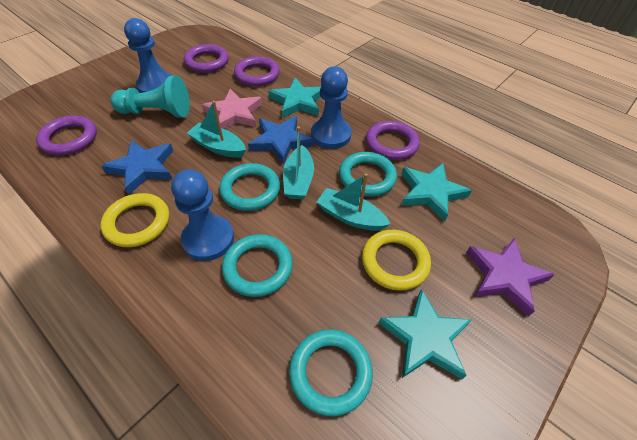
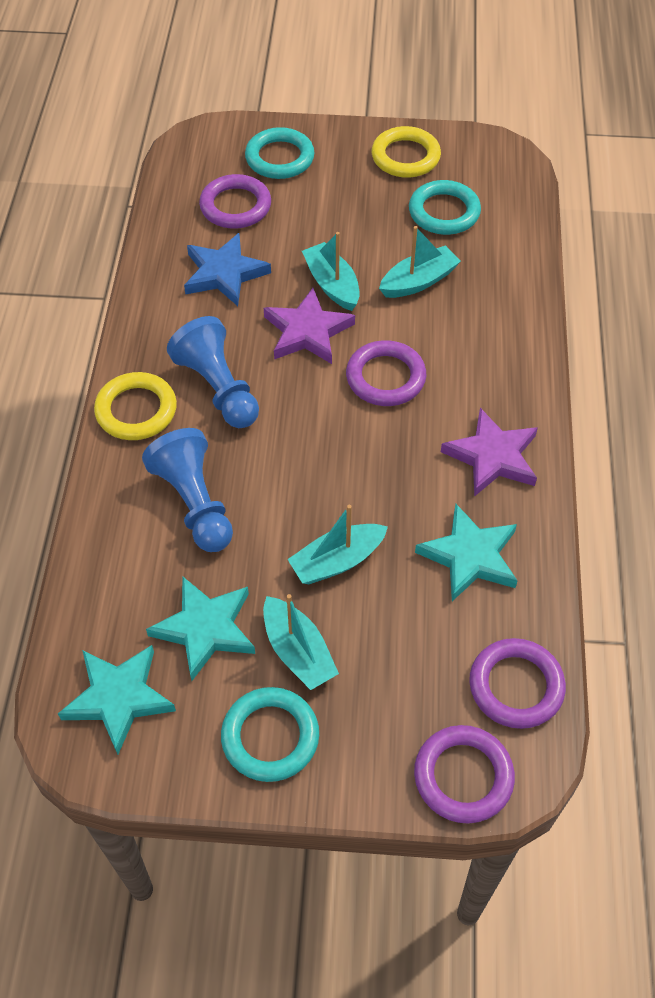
blue pawn: 3 -> 2
blue star: 2 -> 1
pink star: 1 -> 0
purple star: 1 -> 2
turquoise boat: 3 -> 4
turquoise pawn: 1 -> 0
turquoise ring: 4 -> 3

